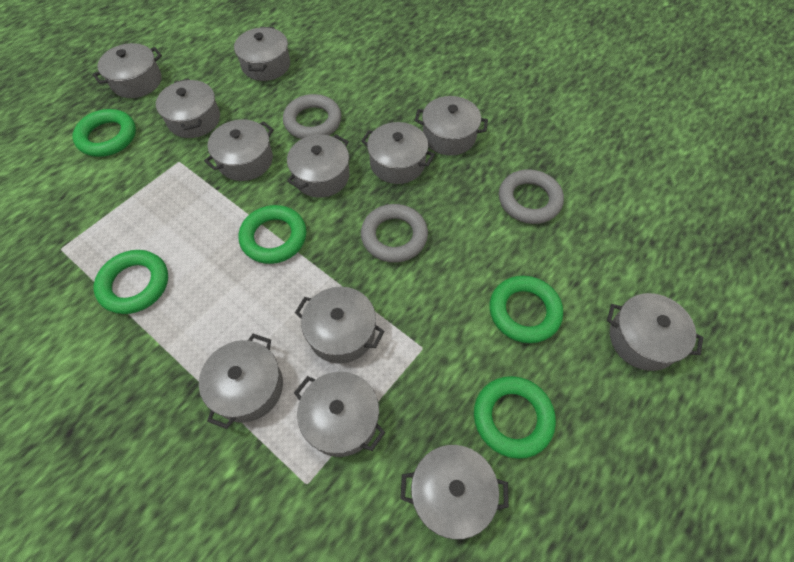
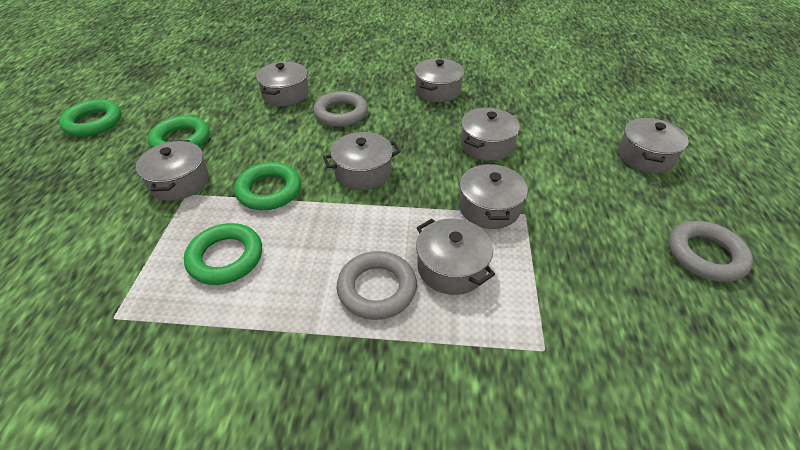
green ring: 5 -> 4
grey pot: 12 -> 8

